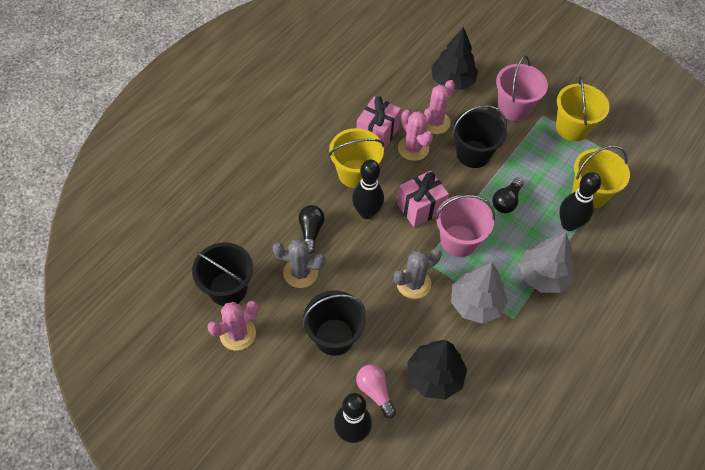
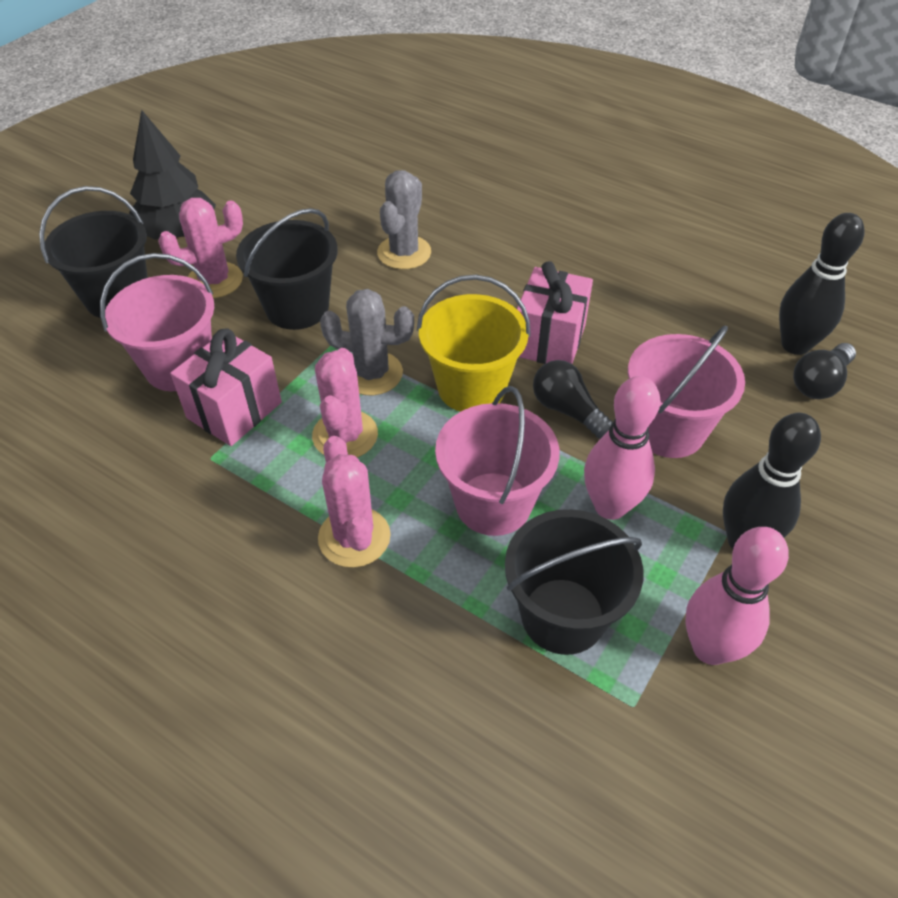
black bowling pin: 3 -> 2
black tree: 2 -> 1
grey tree: 2 -> 0
pink bowling pin: 0 -> 2
pink bucket: 2 -> 3
pink light bulb: 1 -> 0
yellow bucket: 3 -> 1

